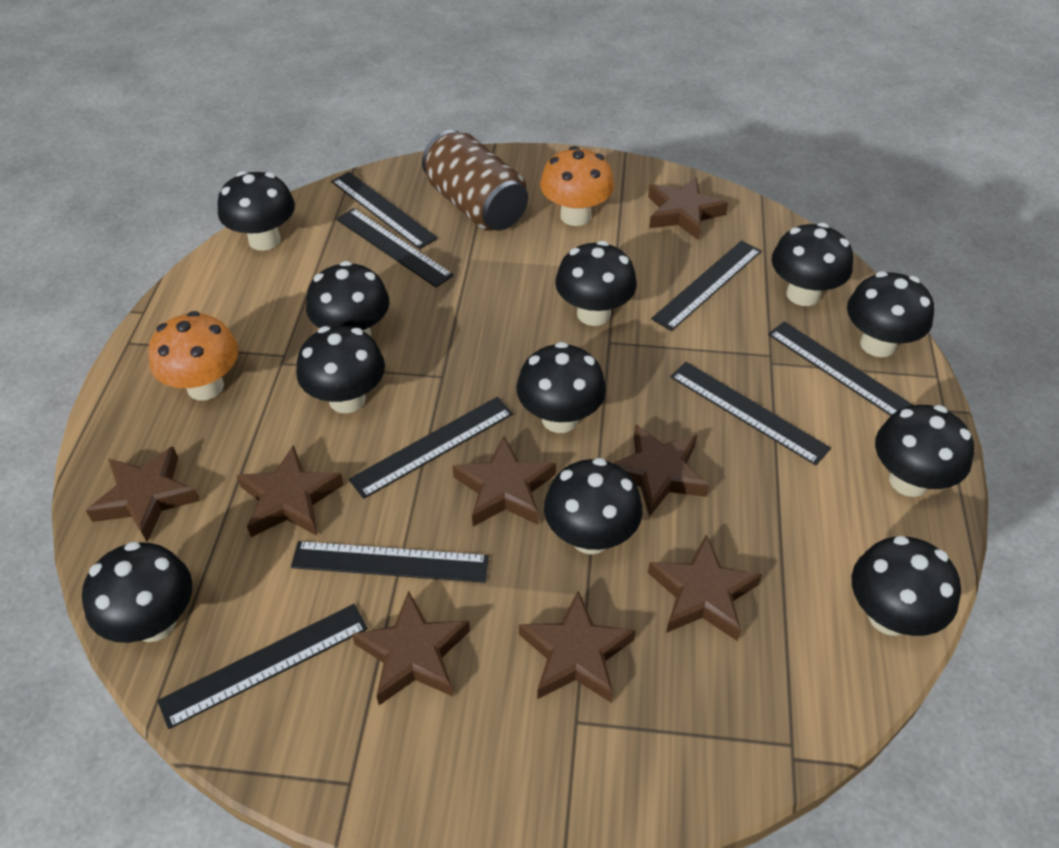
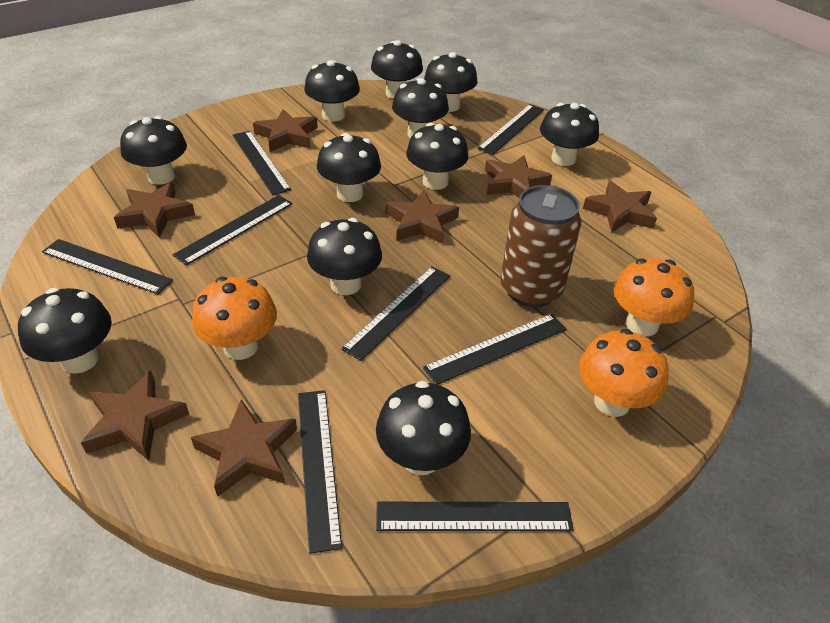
brown star: 8 -> 7
orange mushroom: 2 -> 3

